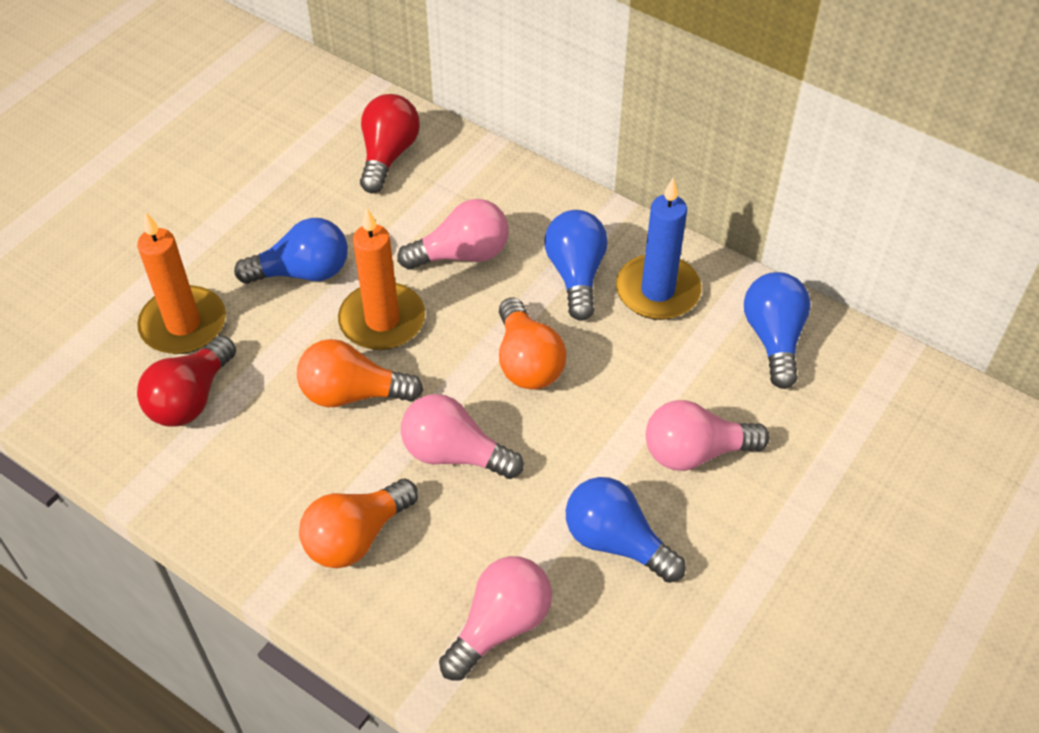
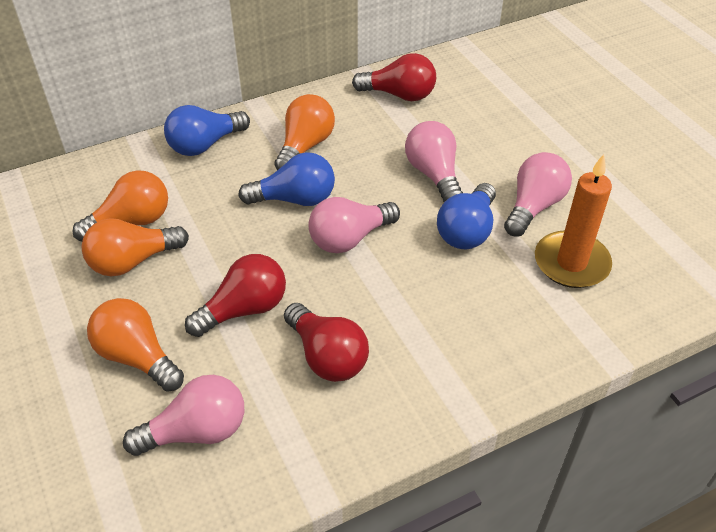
blue candle: 1 -> 0
blue light bulb: 4 -> 3
orange candle: 2 -> 1
orange light bulb: 3 -> 4
red light bulb: 2 -> 3

